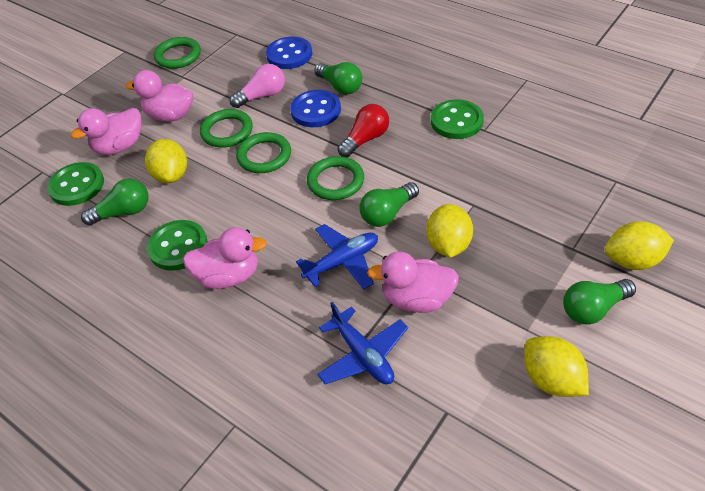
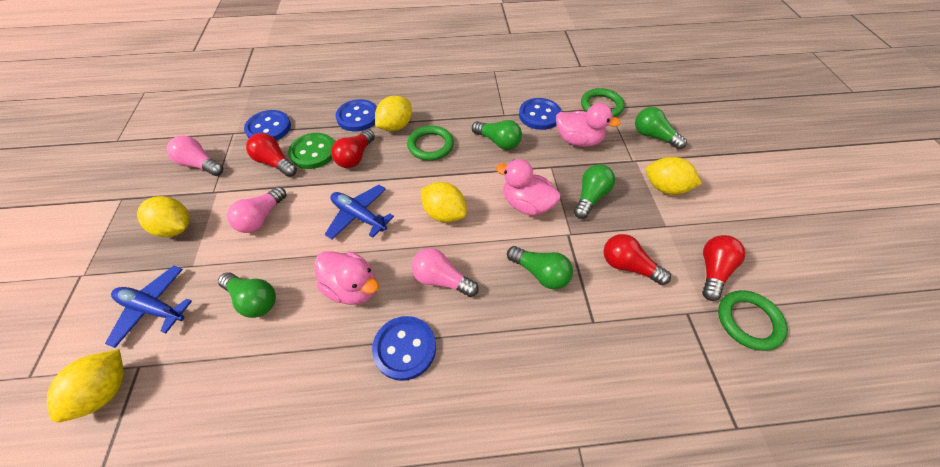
blue button: 2 -> 4
green button: 3 -> 1
green light bulb: 4 -> 5
green ring: 4 -> 3
pink duck: 4 -> 3
pink light bulb: 1 -> 3
red light bulb: 1 -> 4
yellow lemon: 4 -> 5

